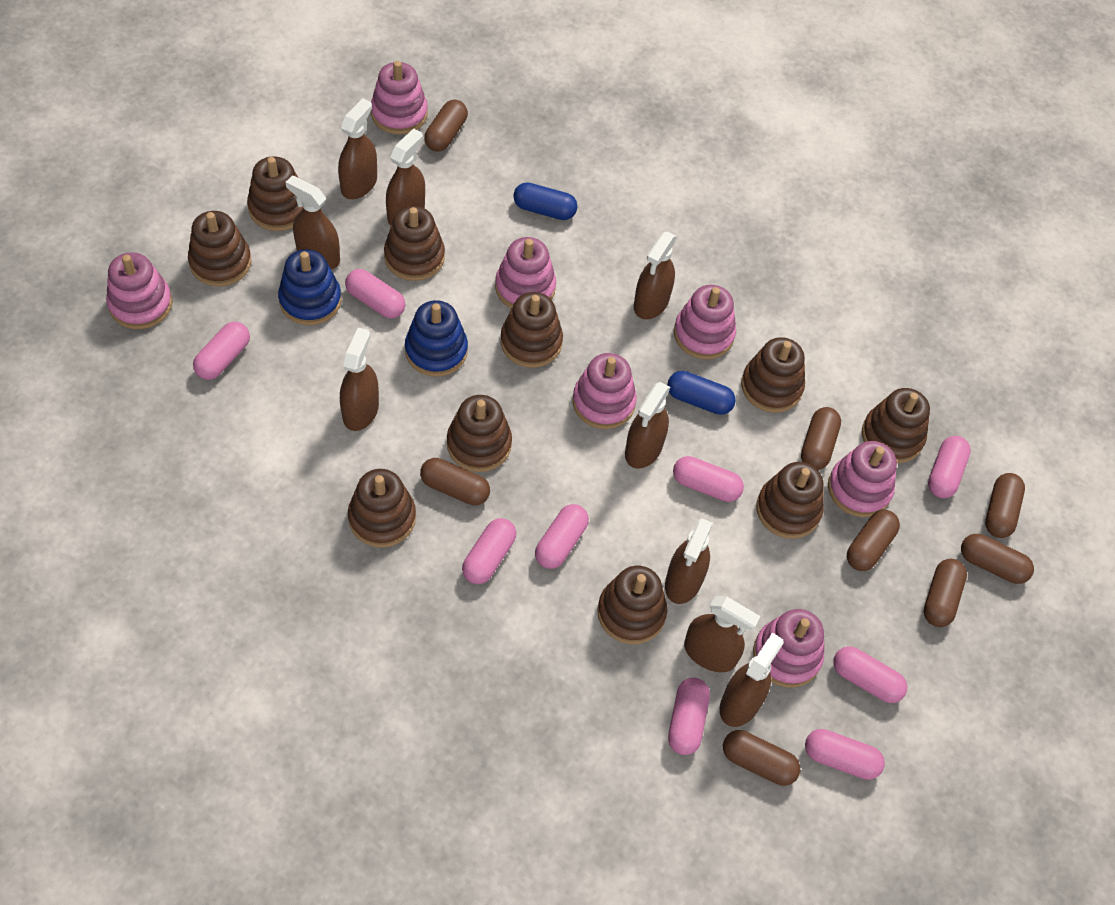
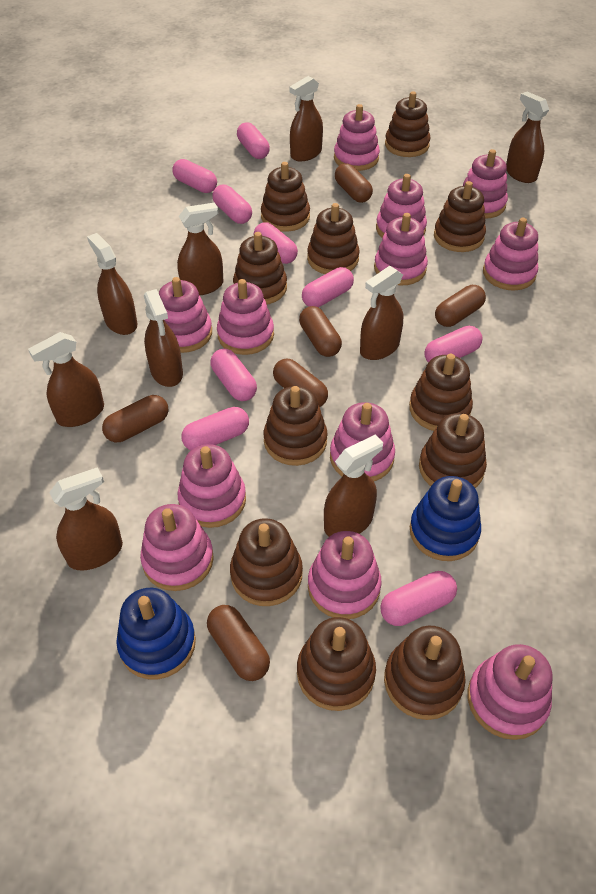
blue capsule: 2 -> 0
brown capsule: 8 -> 6
brown stacking toy: 10 -> 11
pink stacking toy: 7 -> 12

